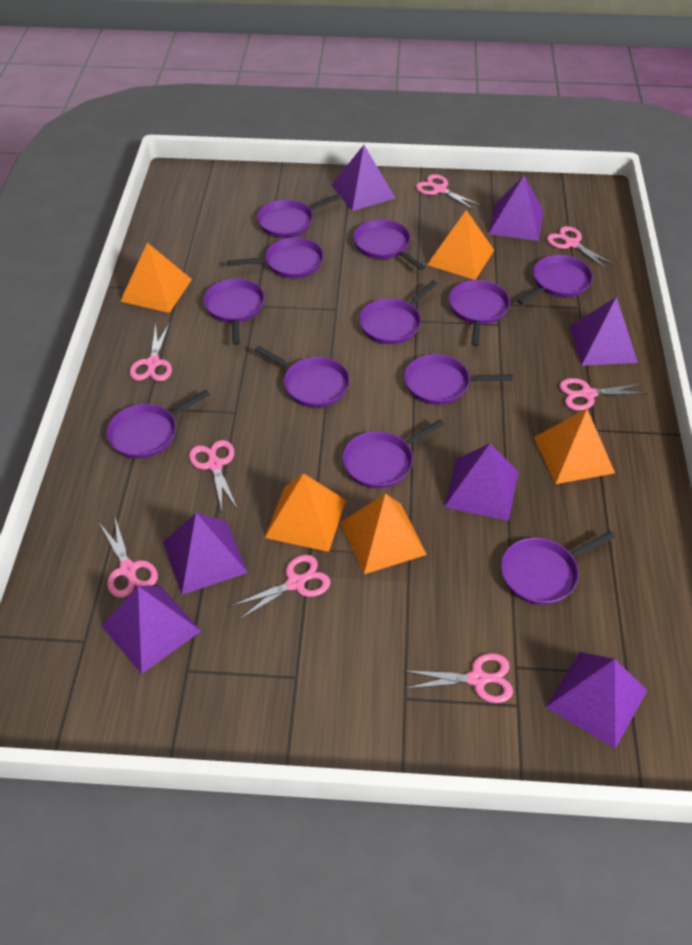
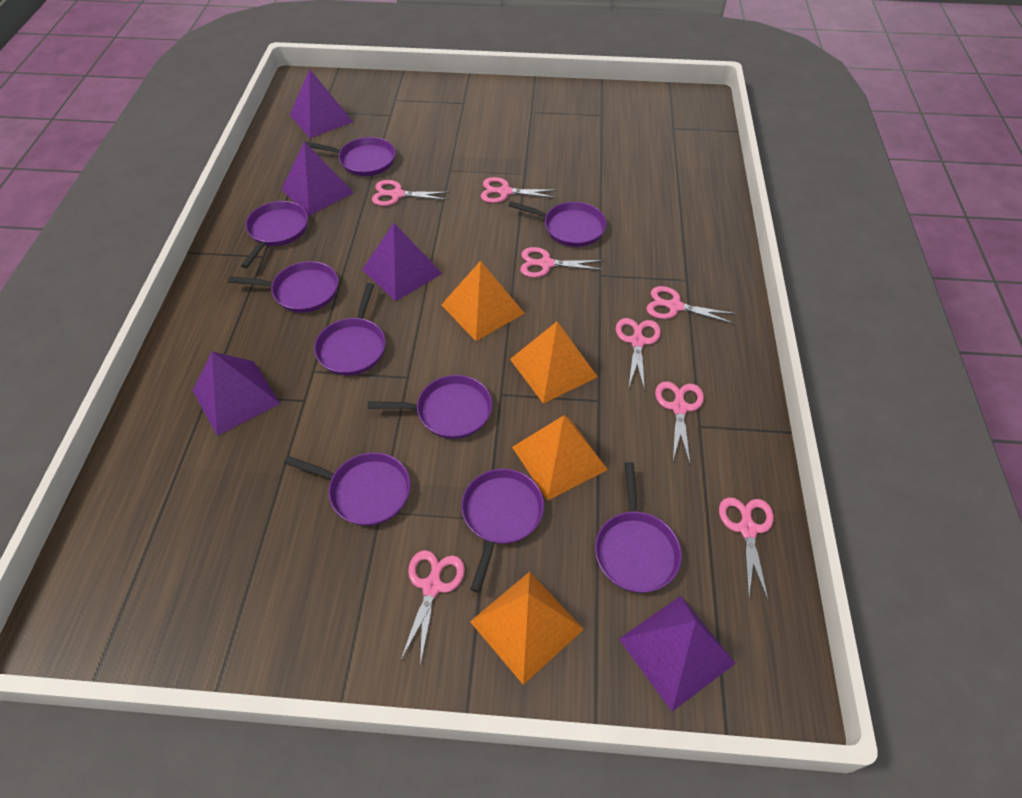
orange pyramid: 5 -> 4
purple pan: 12 -> 9
purple pyramid: 7 -> 5

